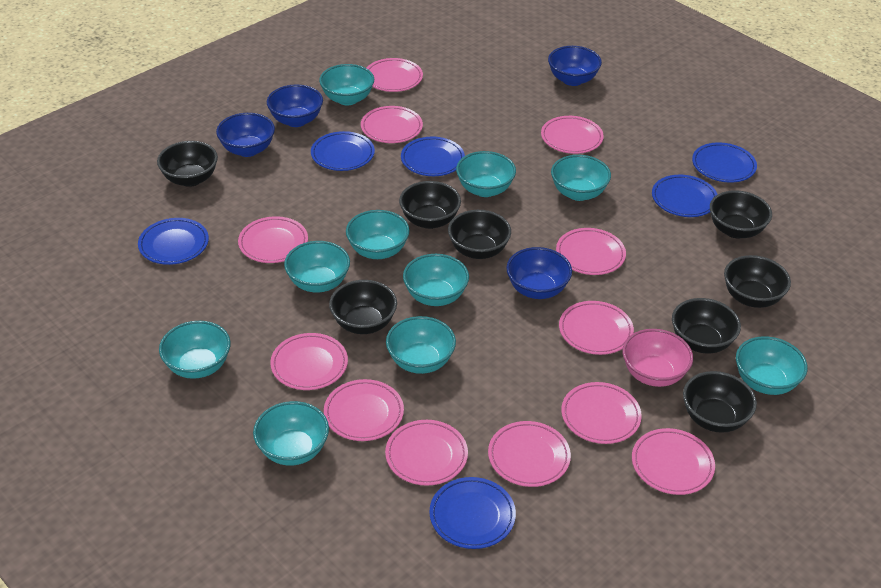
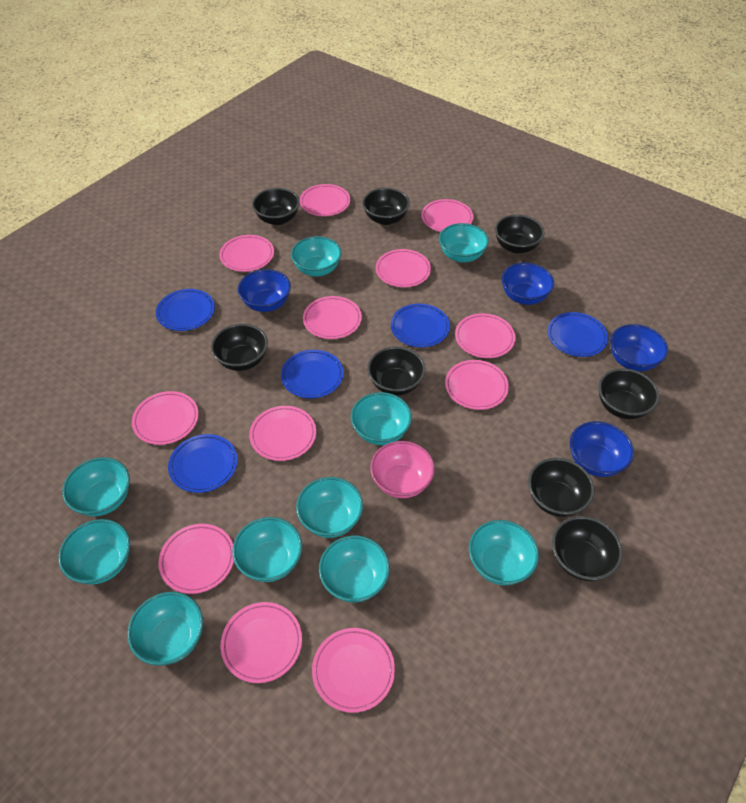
blue plate: 6 -> 5

